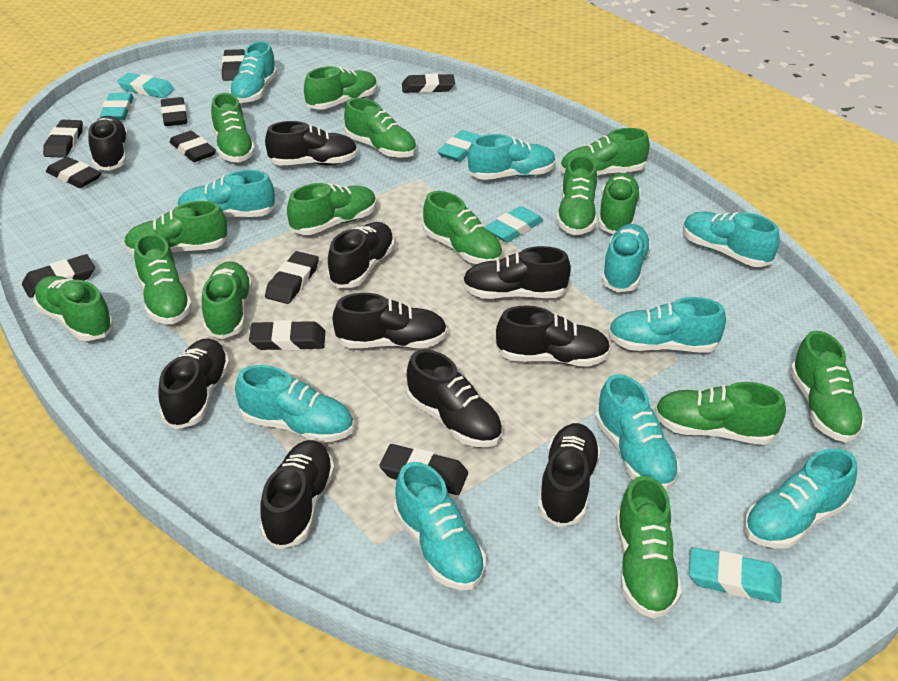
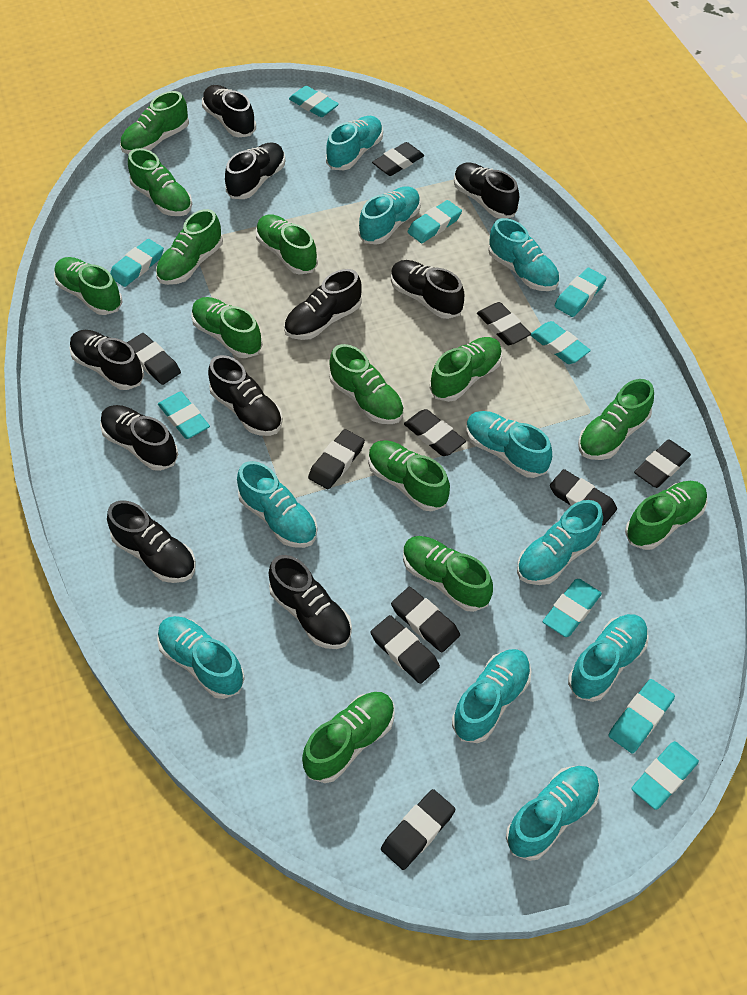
green shoe: 15 -> 13
turquoise eraser: 5 -> 9

